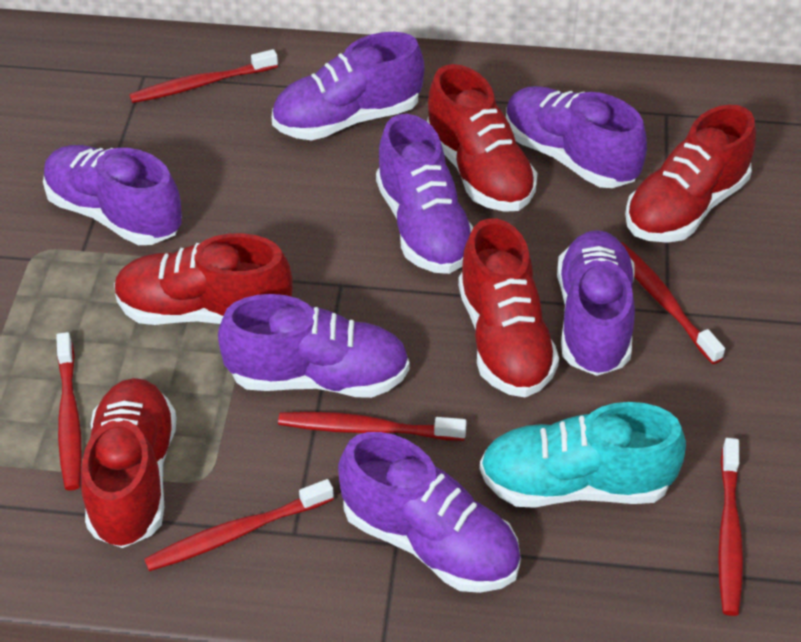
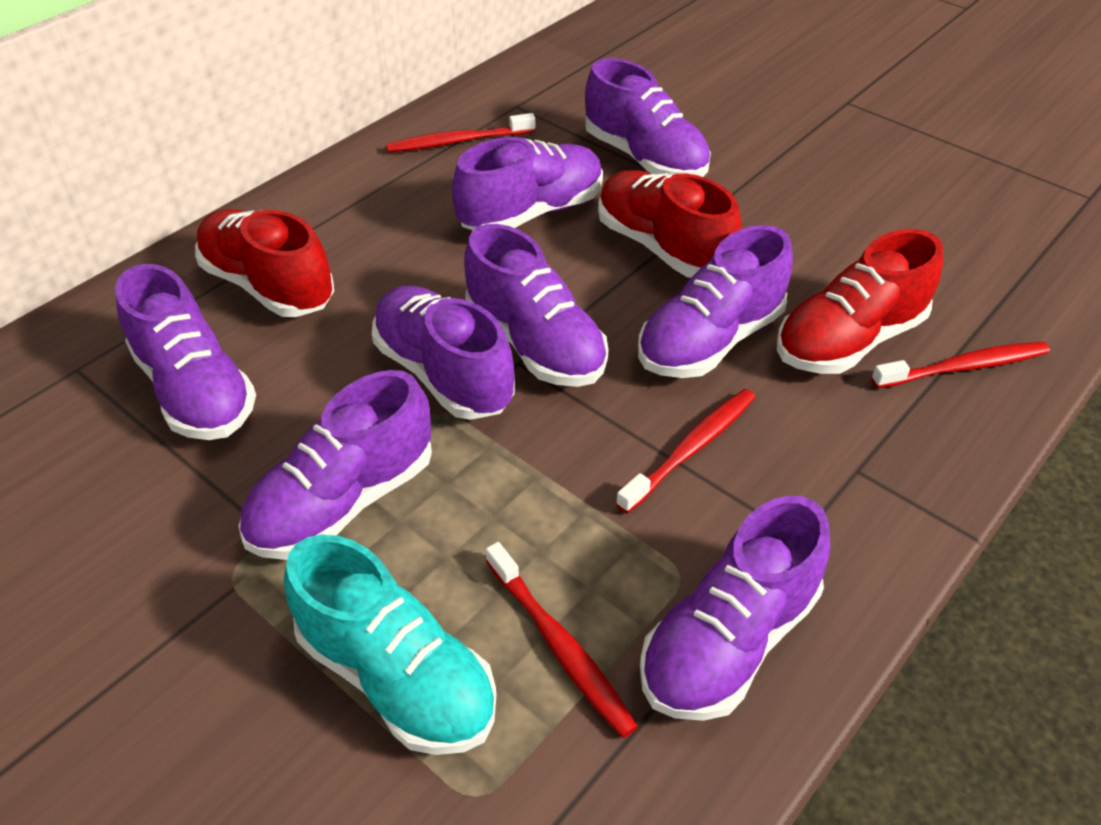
purple shoe: 7 -> 8
red shoe: 5 -> 3
red toothbrush: 6 -> 4

